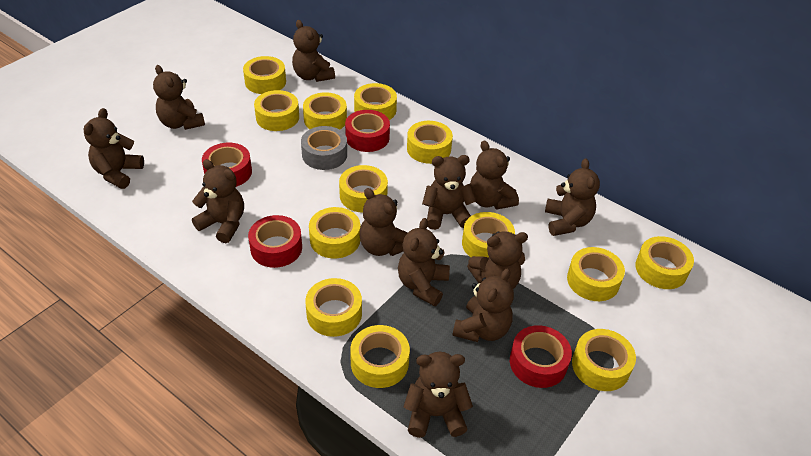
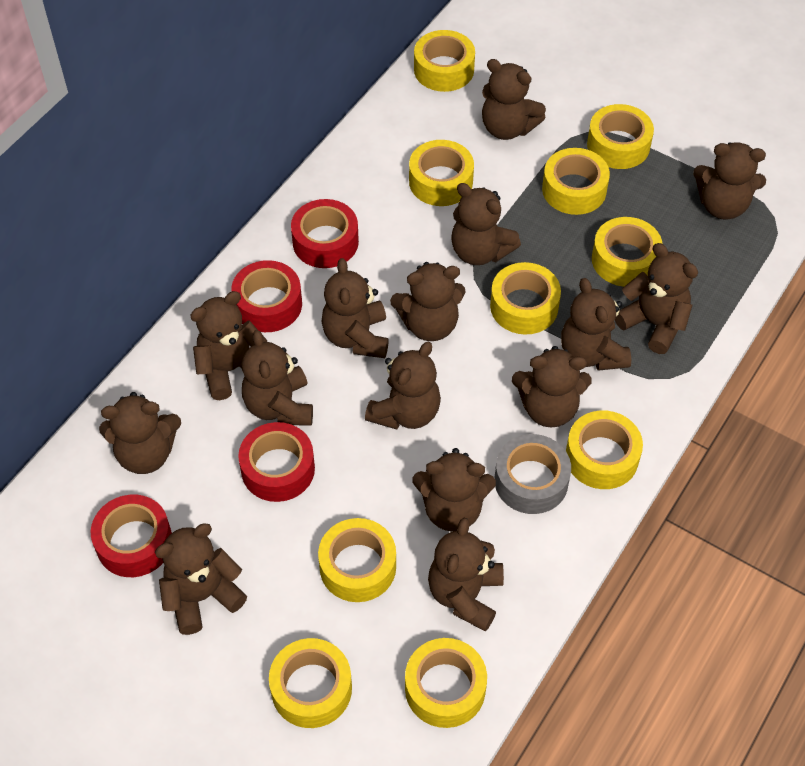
brown teddy bear: 12 -> 15
yellow tape: 13 -> 10

